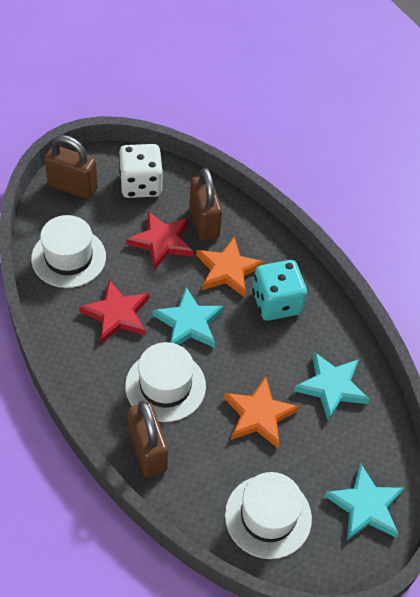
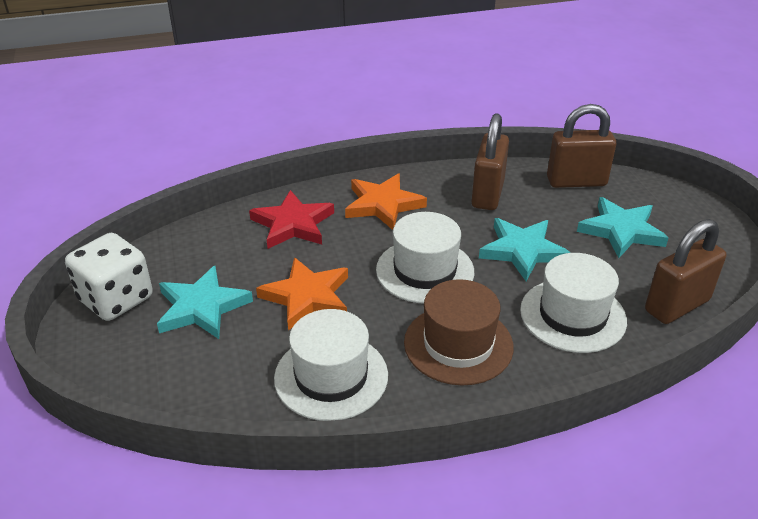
brown hat: 0 -> 1
red star: 2 -> 1
turquoise dice: 1 -> 0

